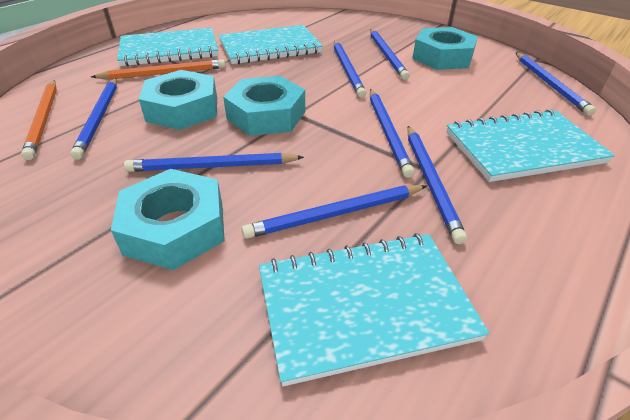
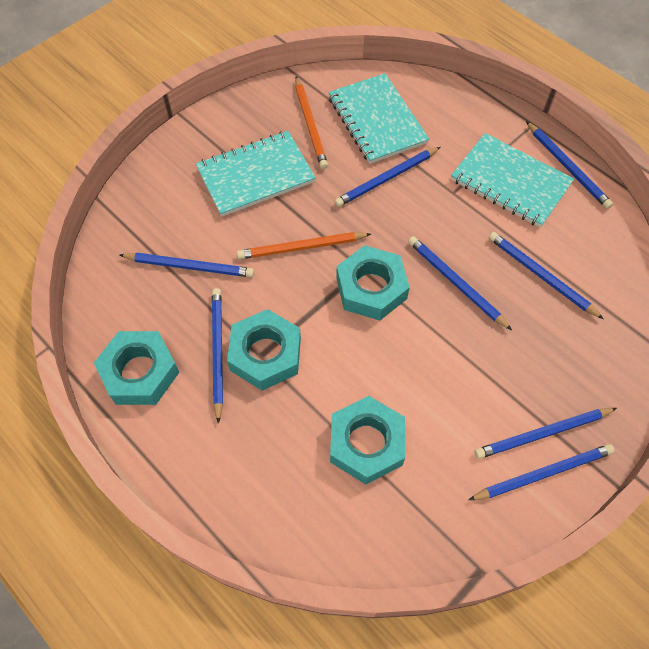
turquoise notebook: 4 -> 3

